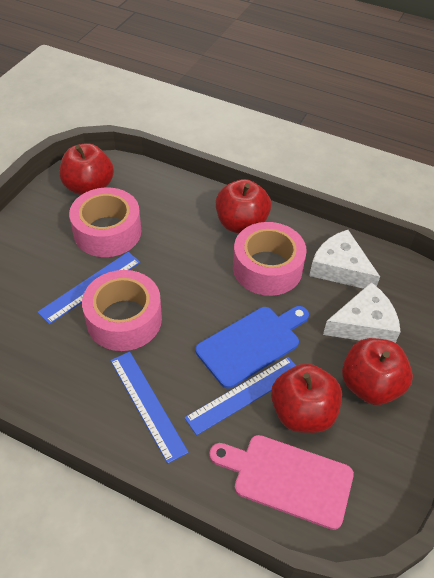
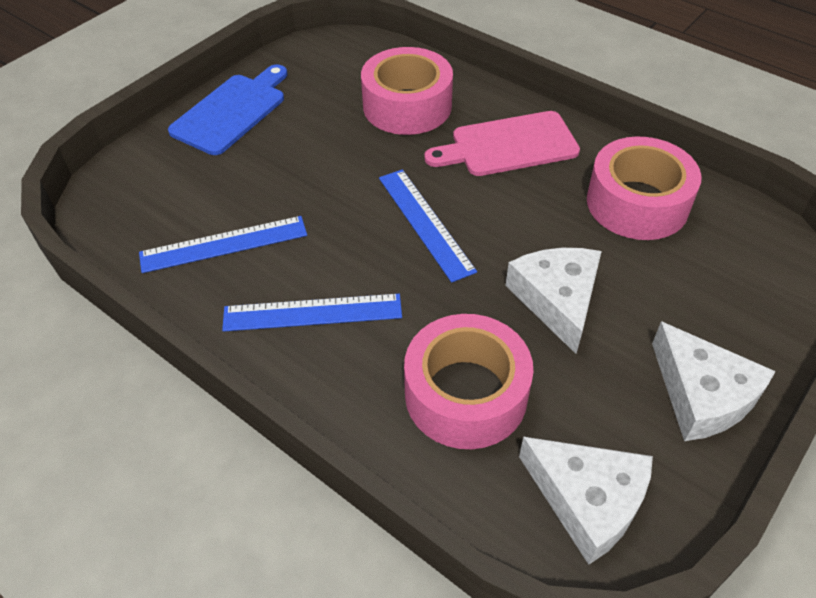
red apple: 4 -> 0
white cheese: 2 -> 3

